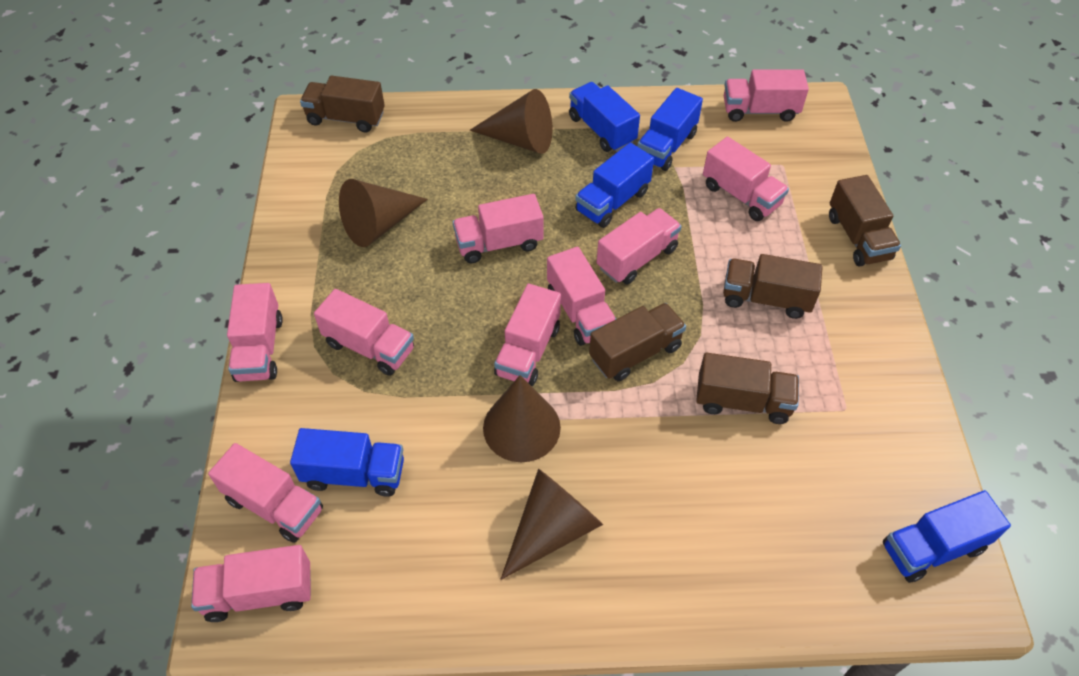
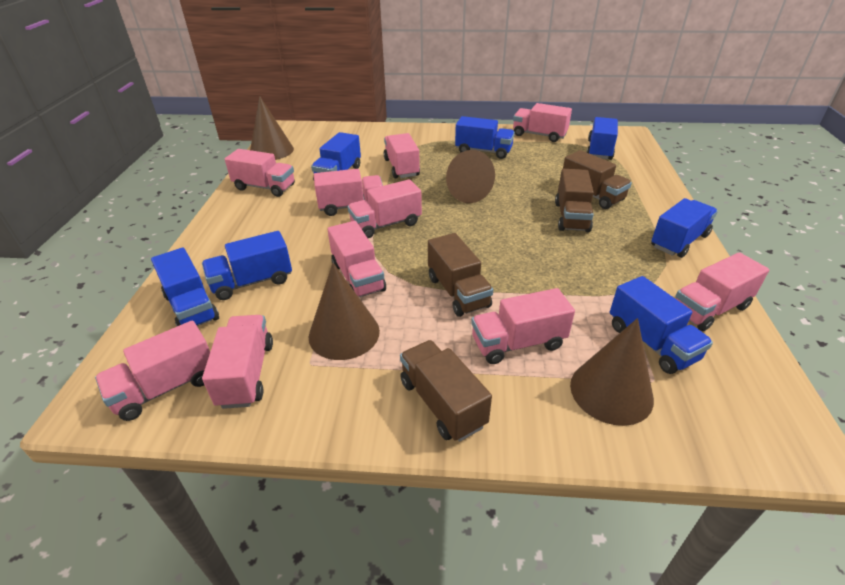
blue truck: 5 -> 7
brown truck: 5 -> 4

